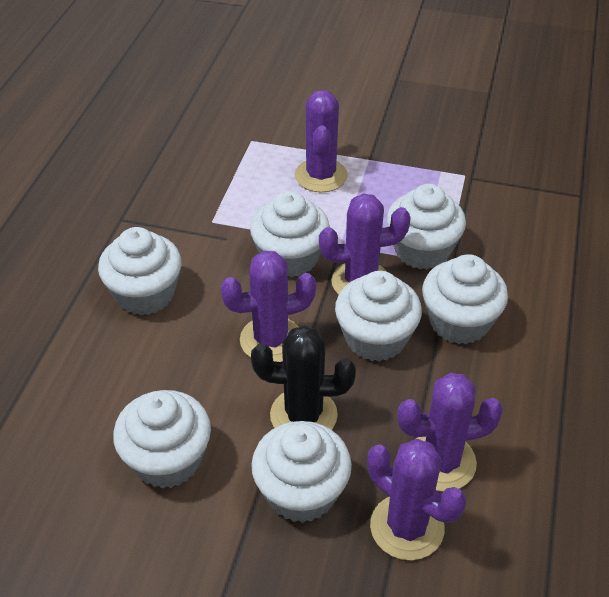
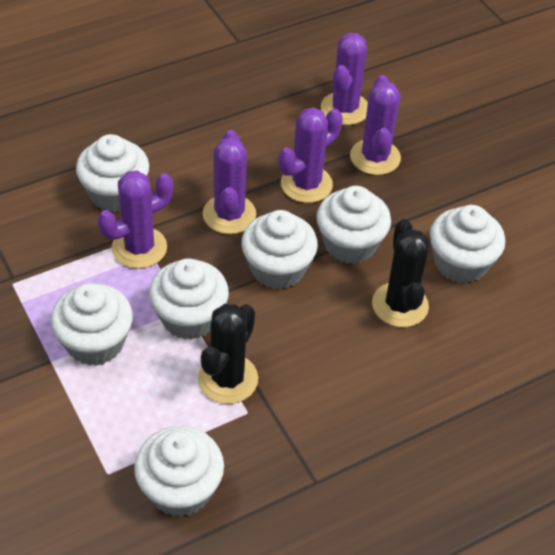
black cactus: 1 -> 2

